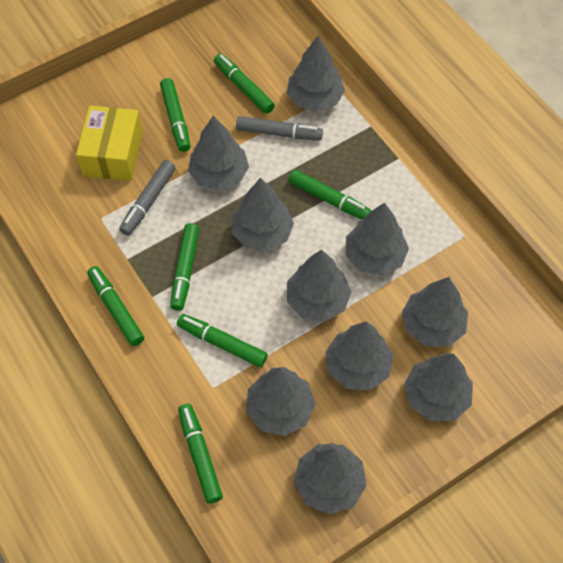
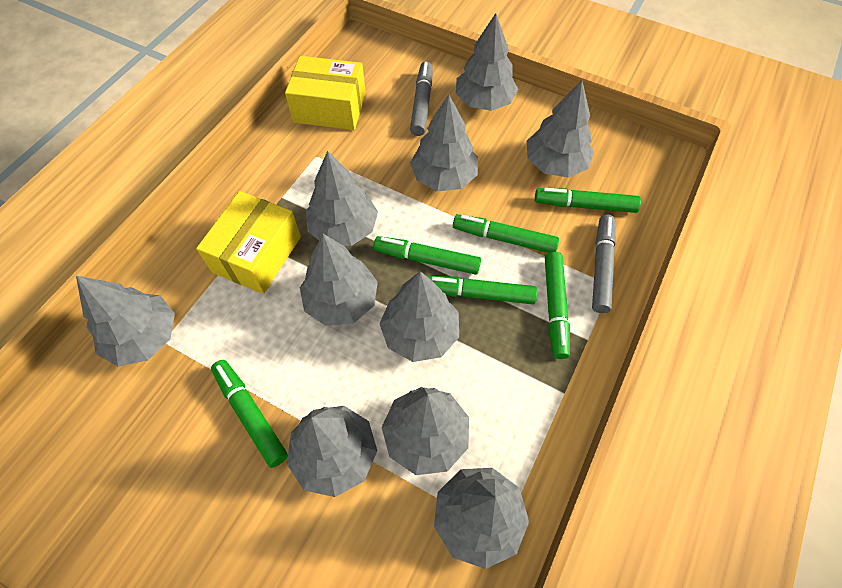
green marker: 7 -> 6
yellow box: 1 -> 2

